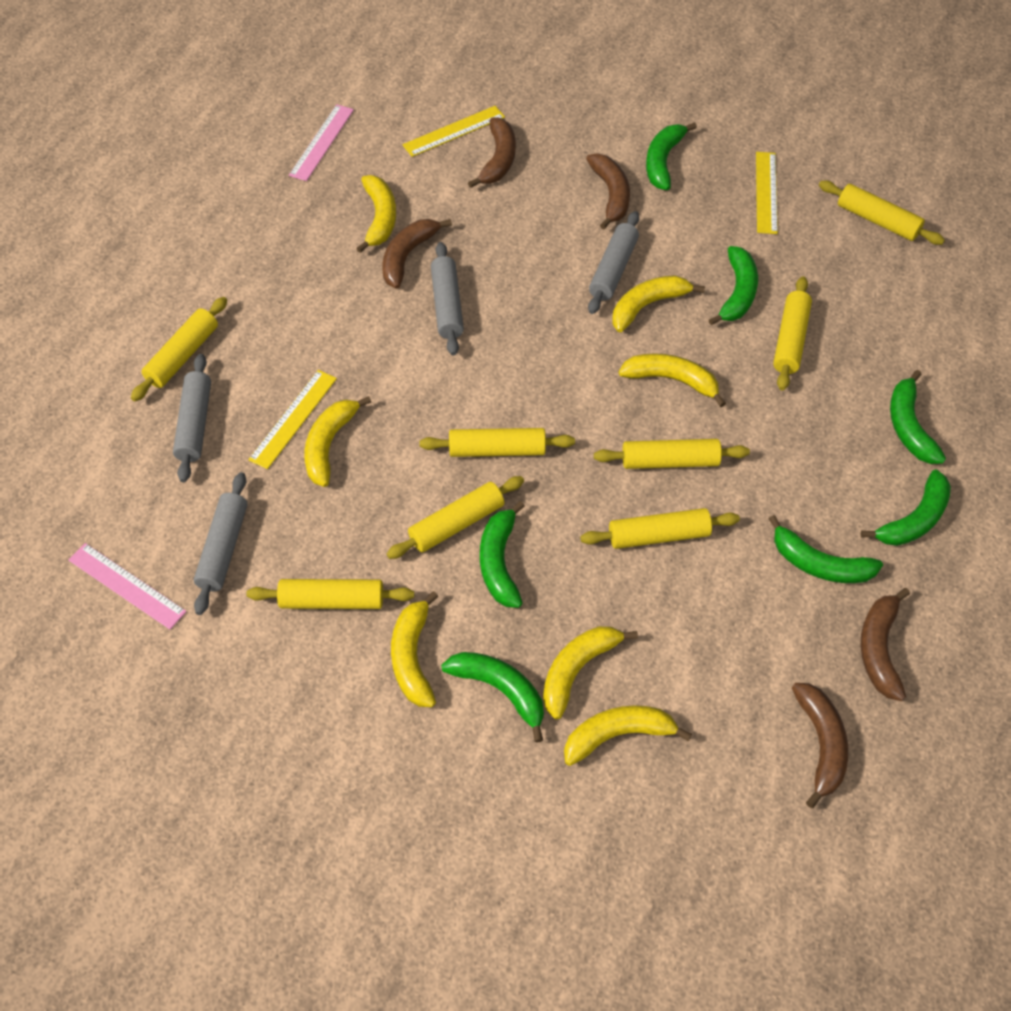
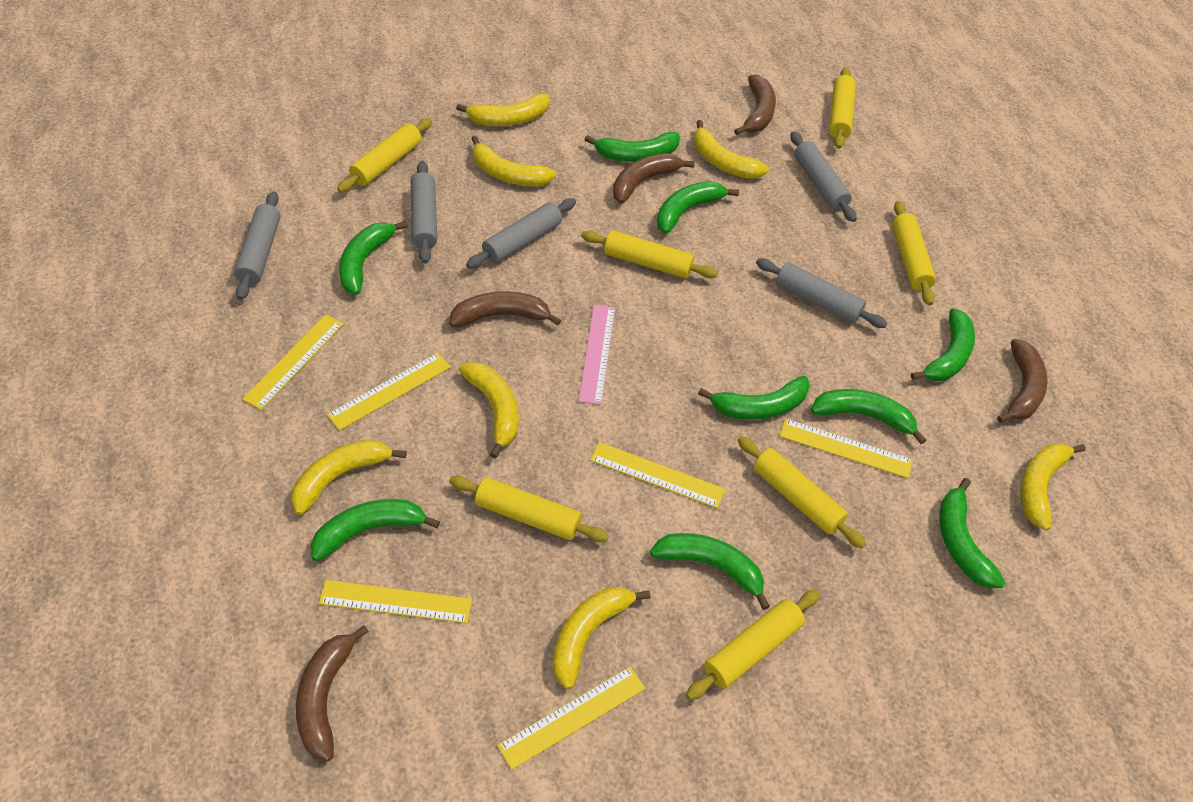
green banana: 7 -> 9
grey rolling pin: 4 -> 5
pink ruler: 2 -> 1
yellow rolling pin: 8 -> 7
yellow ruler: 3 -> 6

